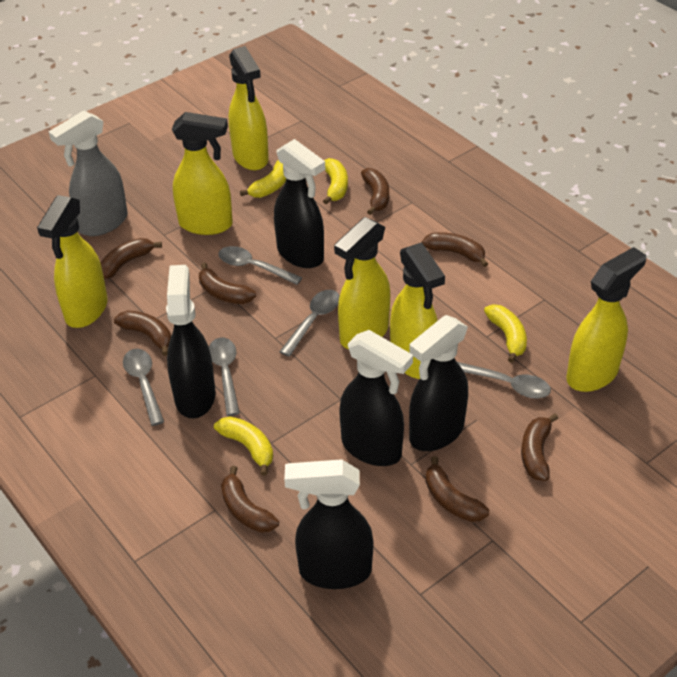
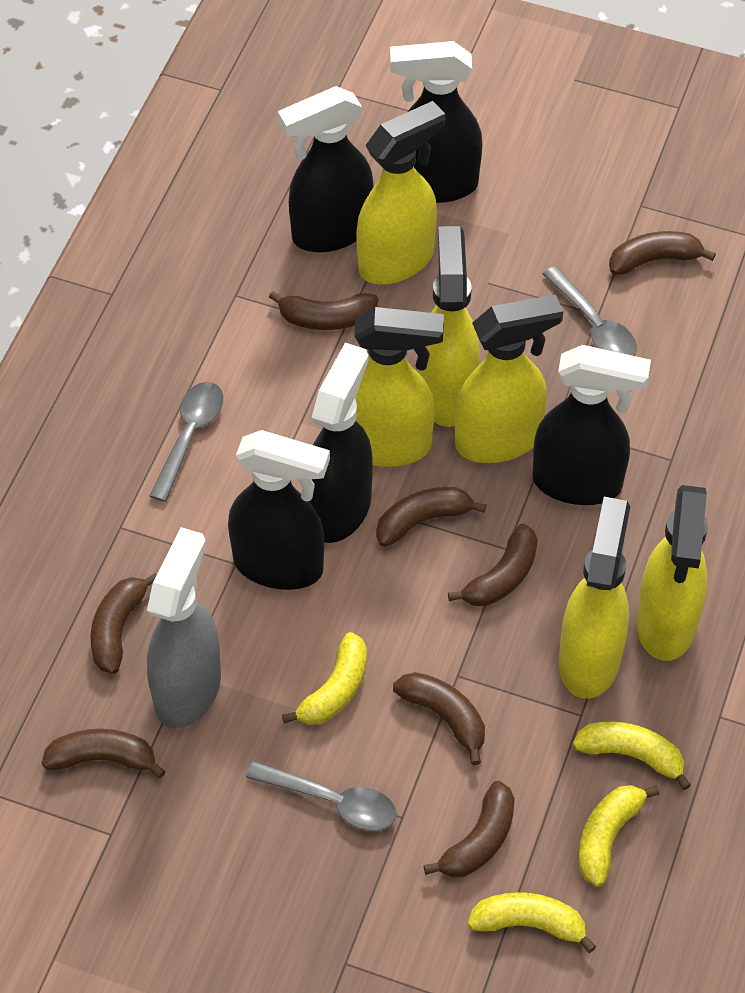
grey spoon: 5 -> 3

